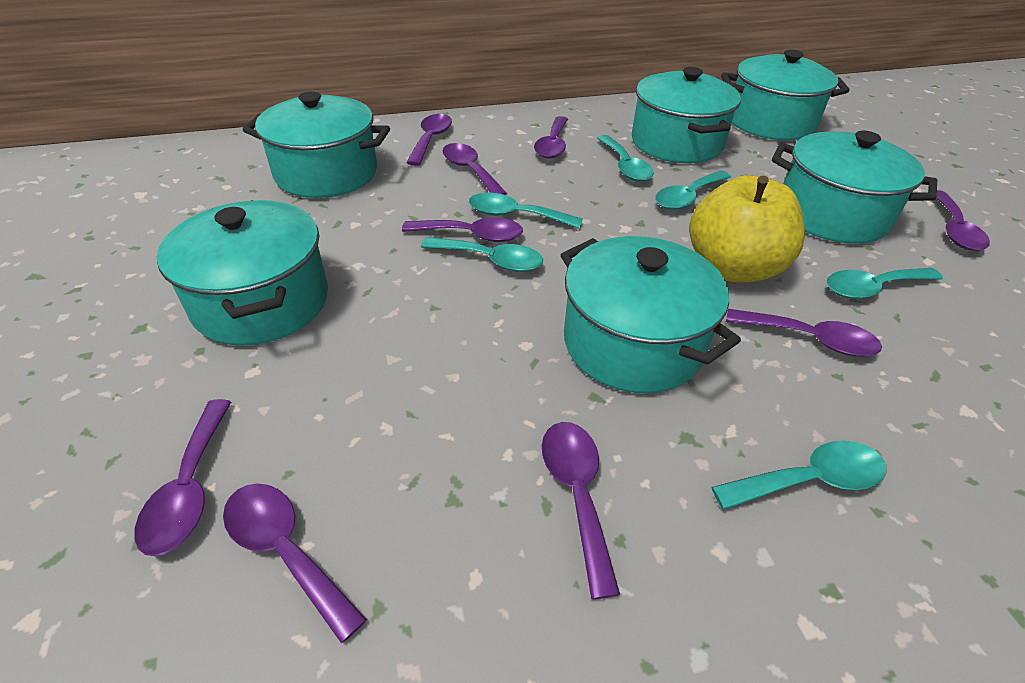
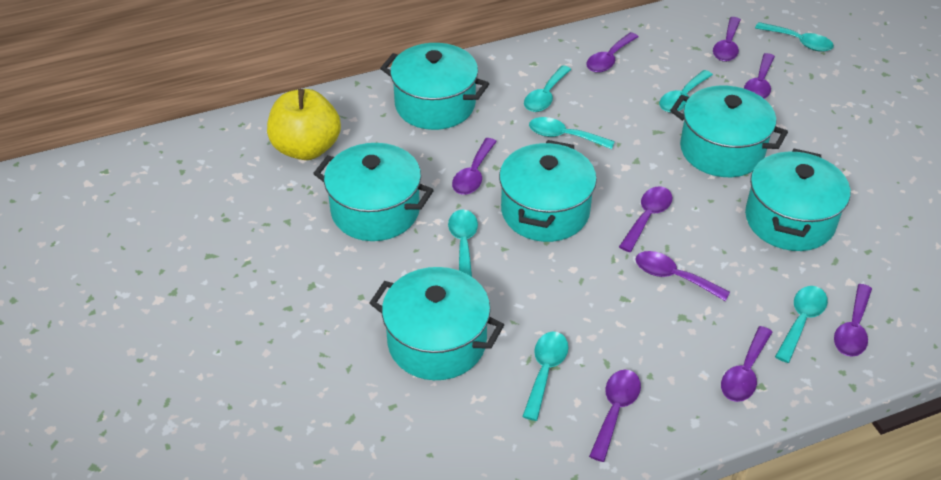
turquoise spoon: 6 -> 7

